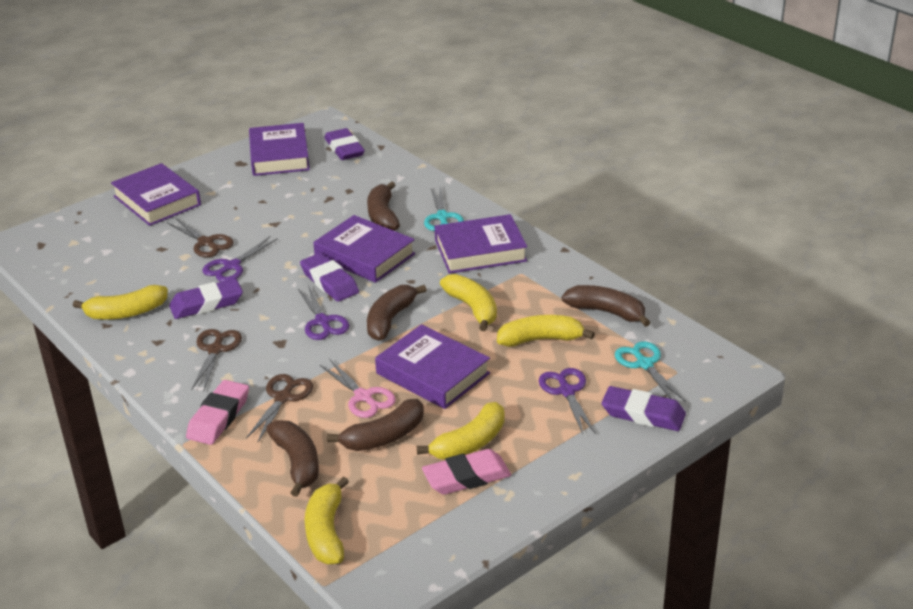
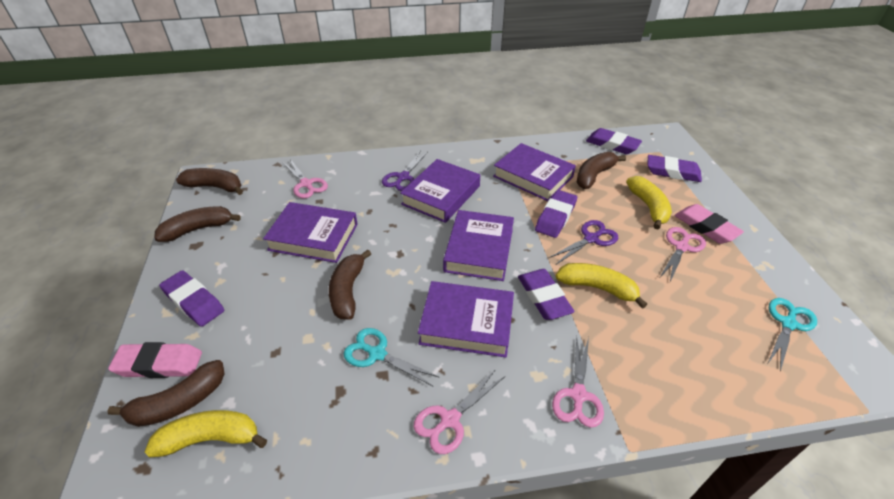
brown scissors: 3 -> 0
pink scissors: 1 -> 4
purple eraser: 4 -> 5
purple scissors: 3 -> 2
yellow banana: 5 -> 3

